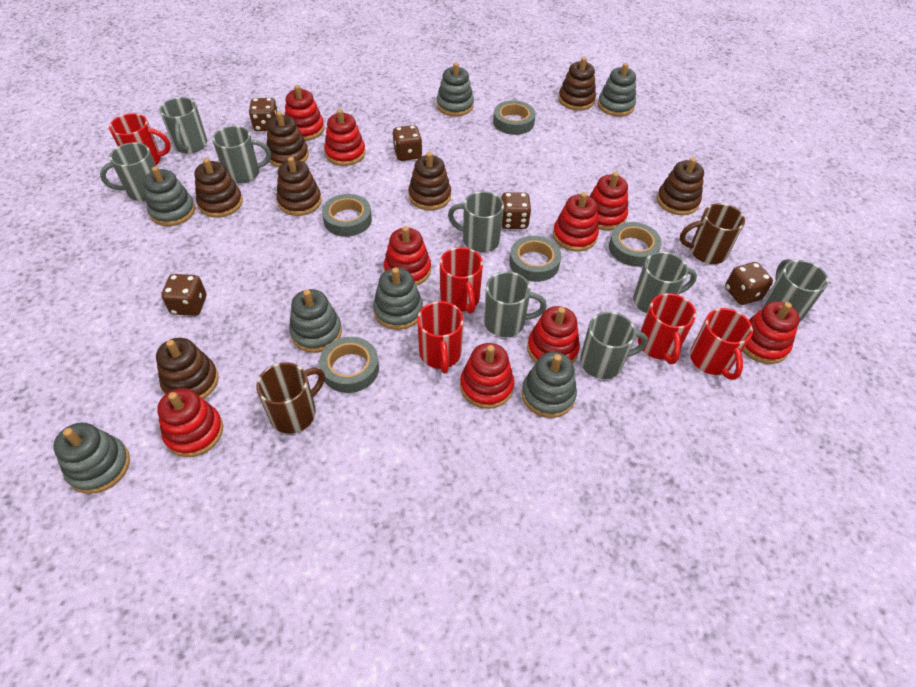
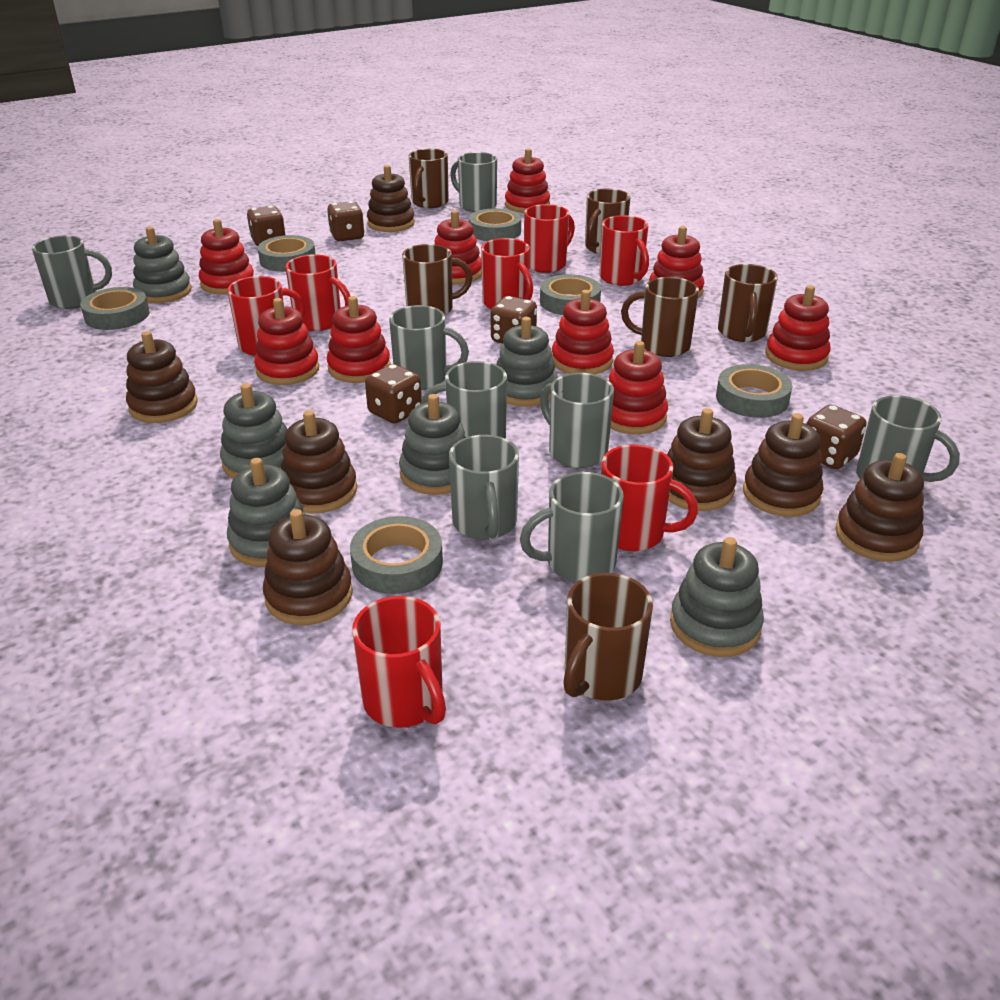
brown mug: 2 -> 6
grey stacking toy: 7 -> 6
grey tape: 5 -> 6
red mug: 5 -> 7

